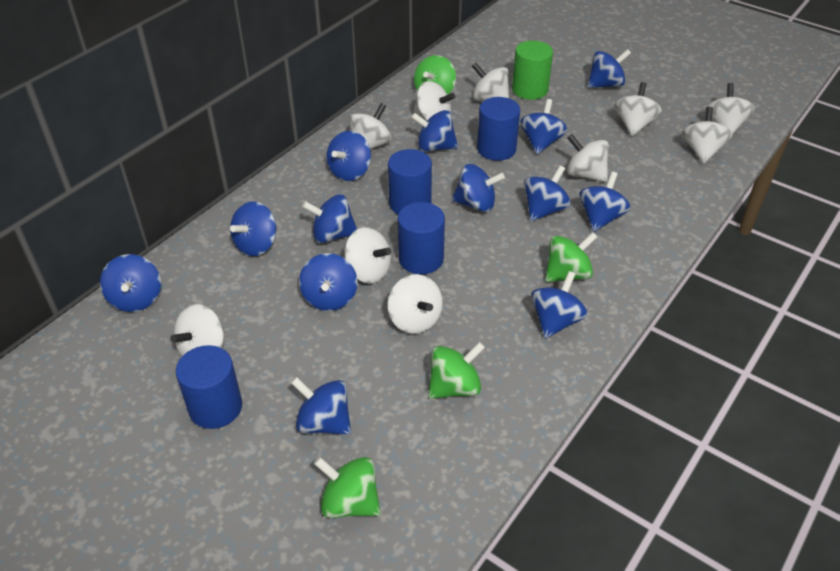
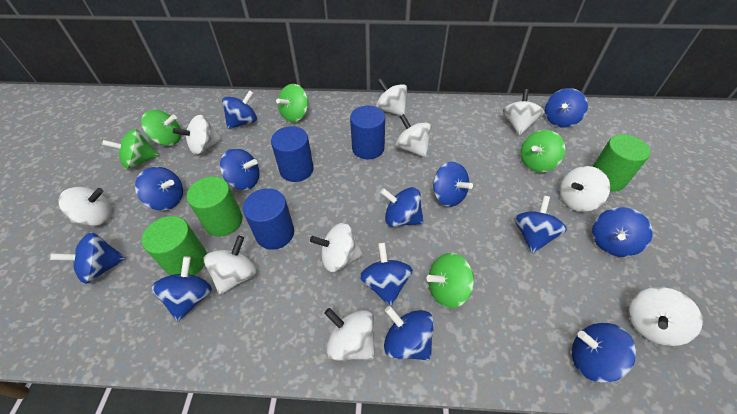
blue cylinder: 4 -> 3
green cylinder: 1 -> 3
green spinning top: 4 -> 5

